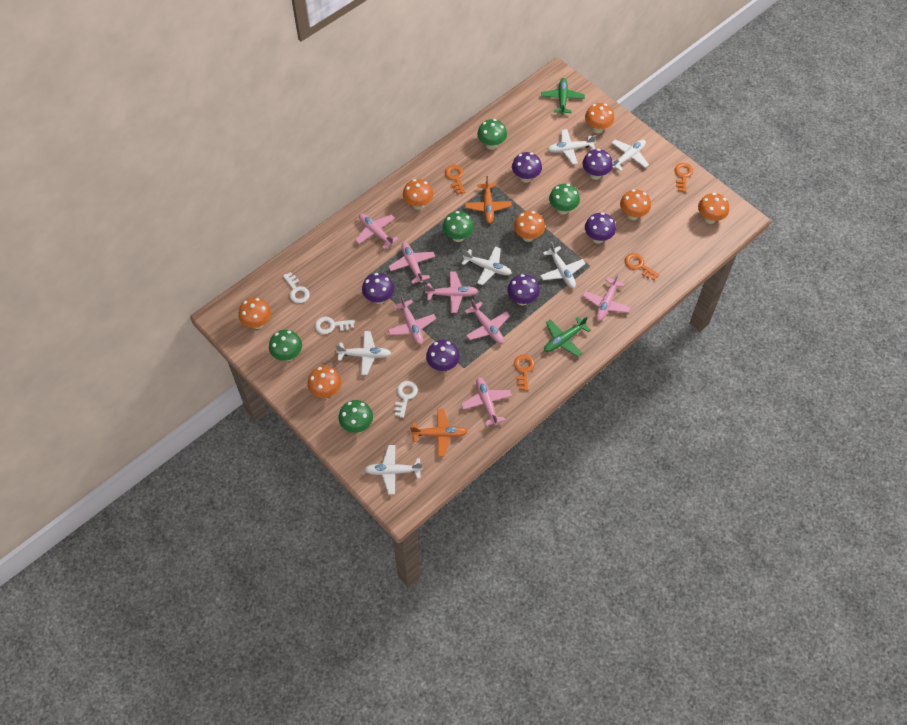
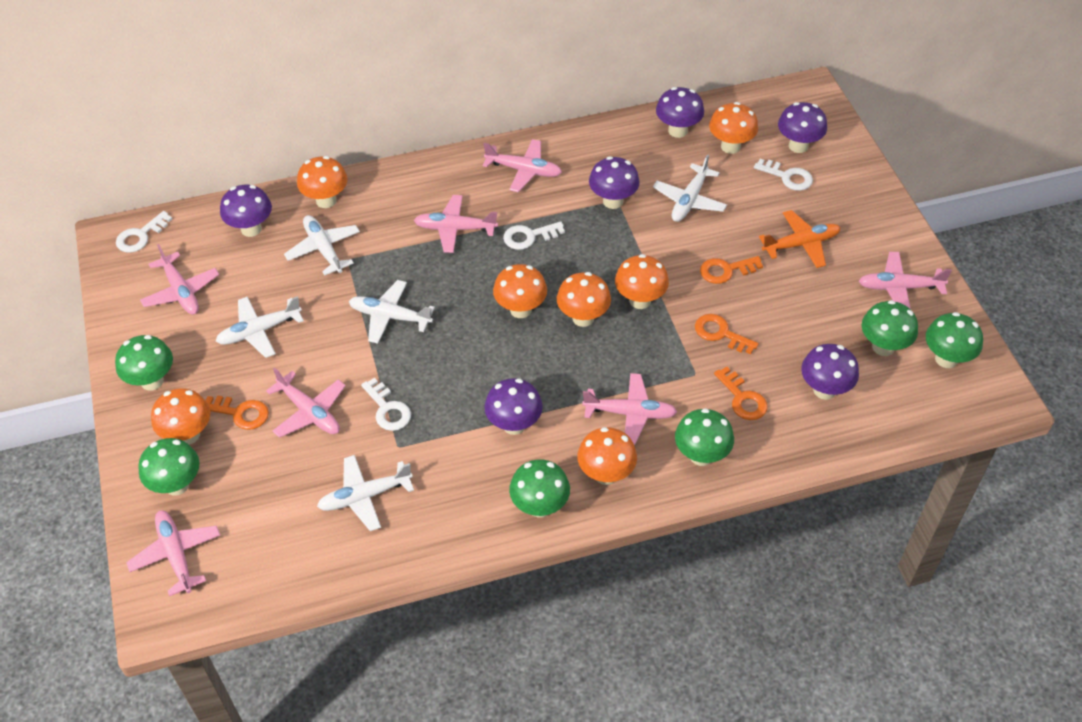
green mushroom: 5 -> 6
green plane: 2 -> 0
orange plane: 2 -> 1
white key: 3 -> 4
white plane: 6 -> 5

